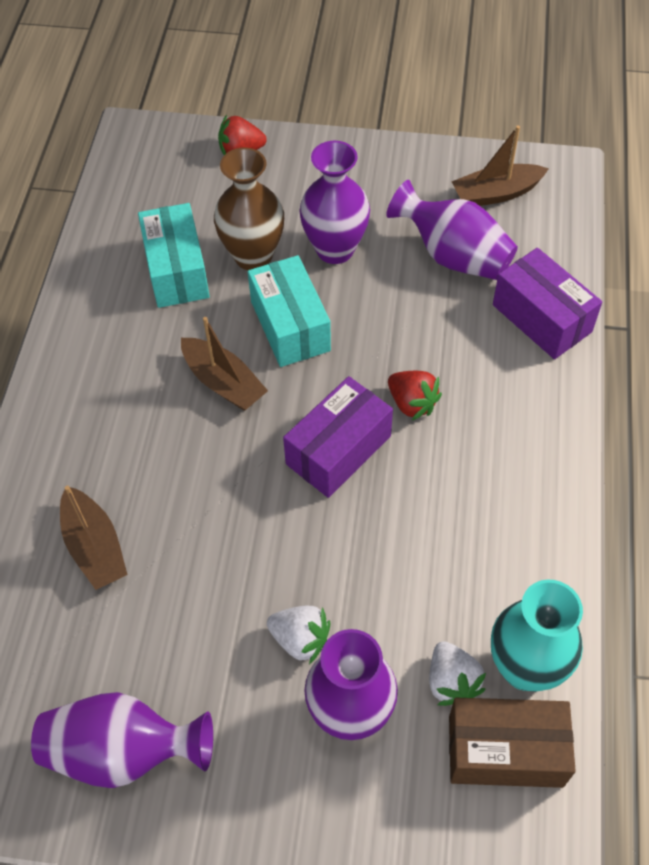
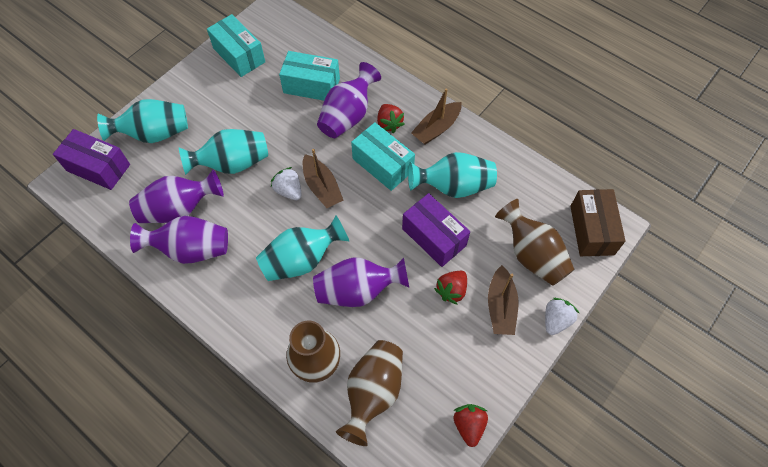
brown vase: 1 -> 3
red strawberry: 2 -> 3
turquoise box: 2 -> 3
turquoise vase: 1 -> 4

